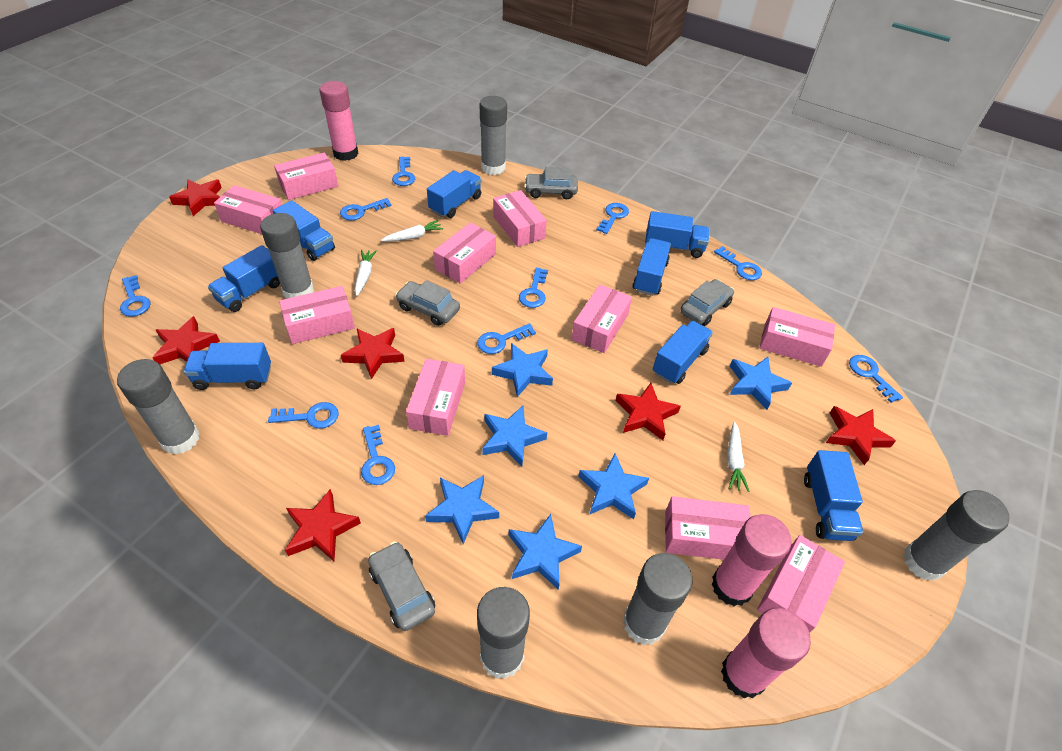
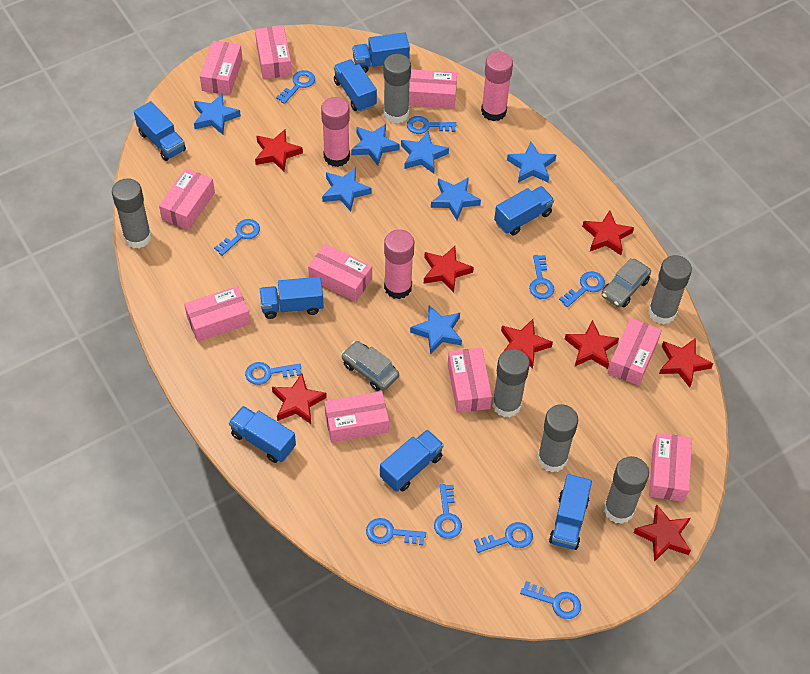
blue star: 6 -> 7
grey car: 4 -> 2
red star: 6 -> 8
white carrot: 3 -> 0

